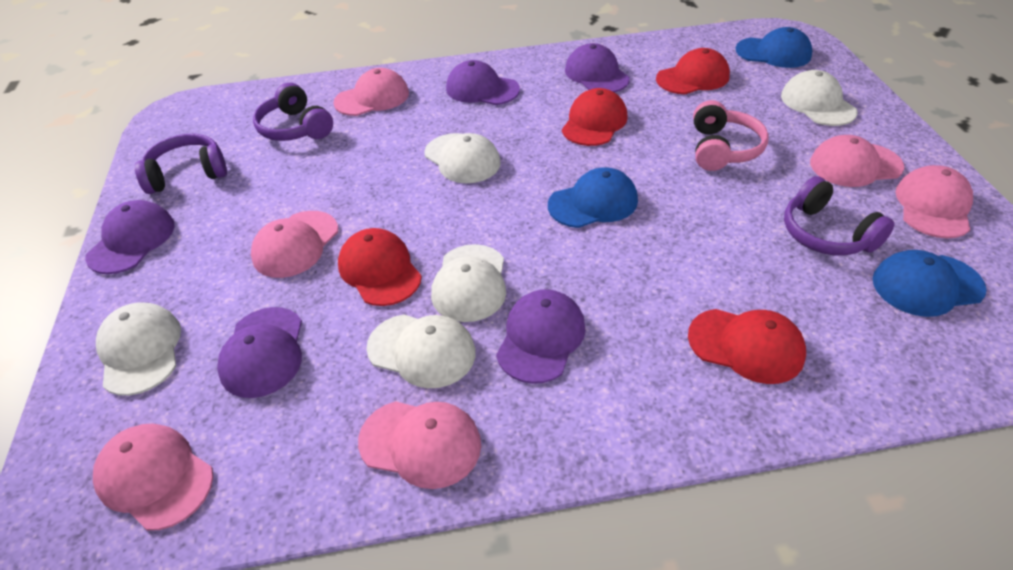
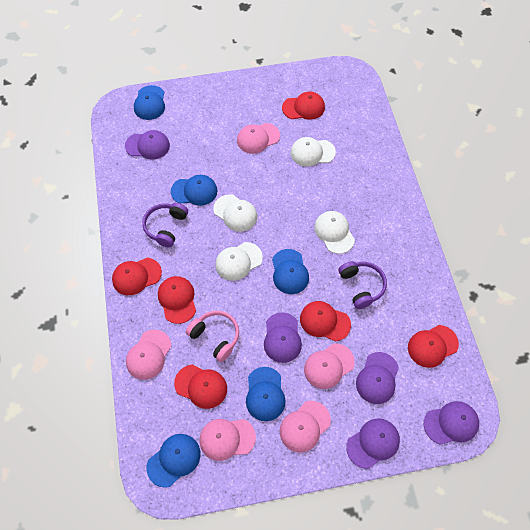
blue cap: 3 -> 5
pink cap: 6 -> 5
purple headphones: 3 -> 2
red cap: 4 -> 6
white cap: 5 -> 4

